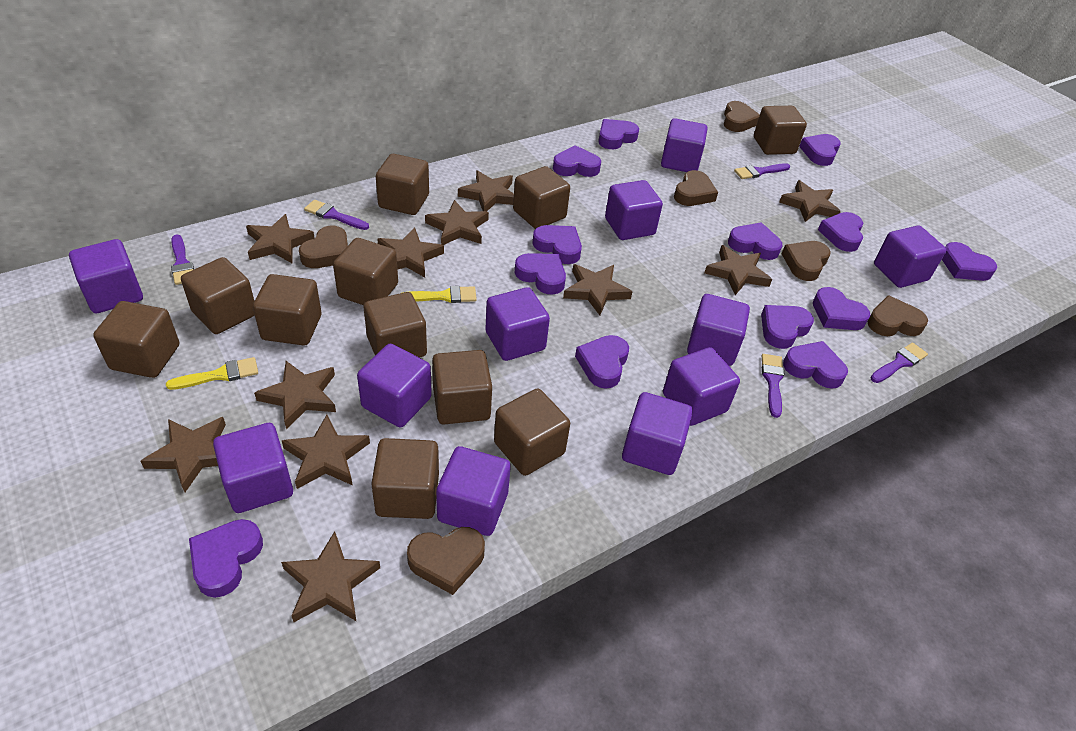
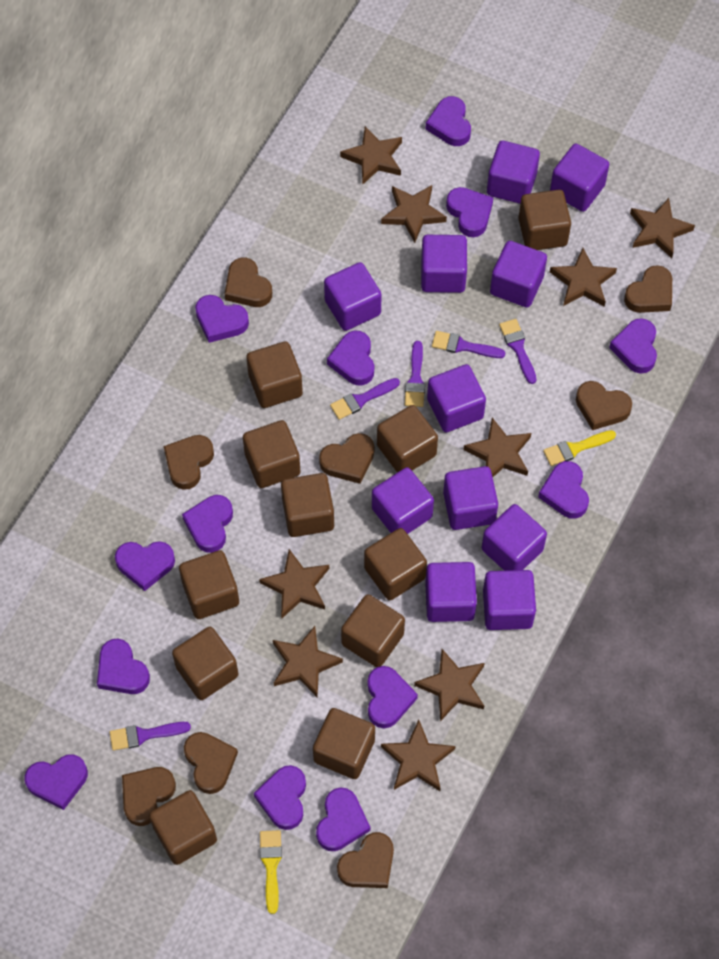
brown heart: 6 -> 8
brown star: 11 -> 9

